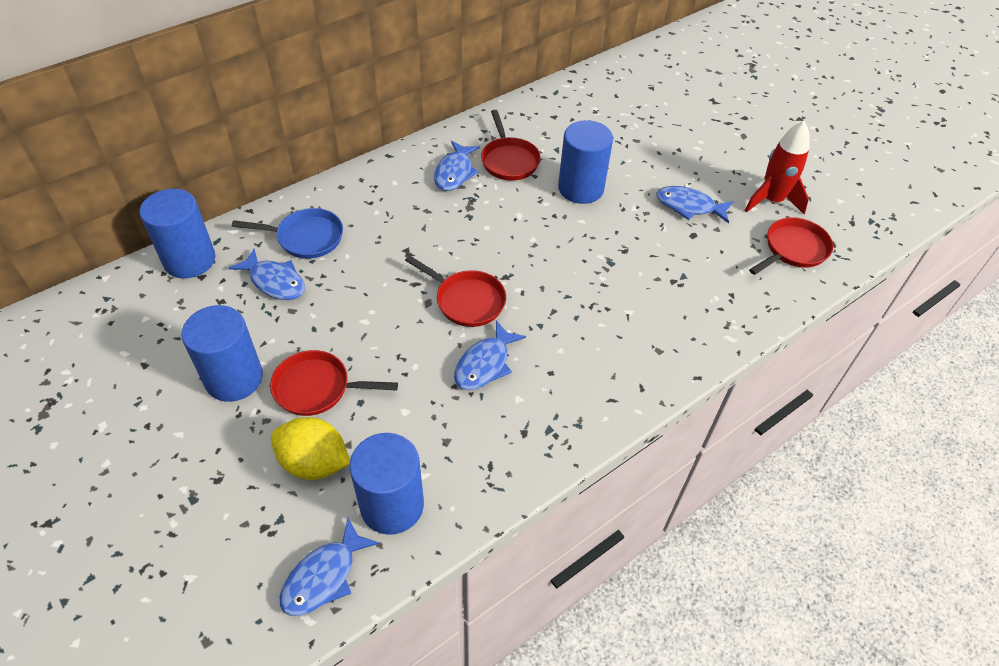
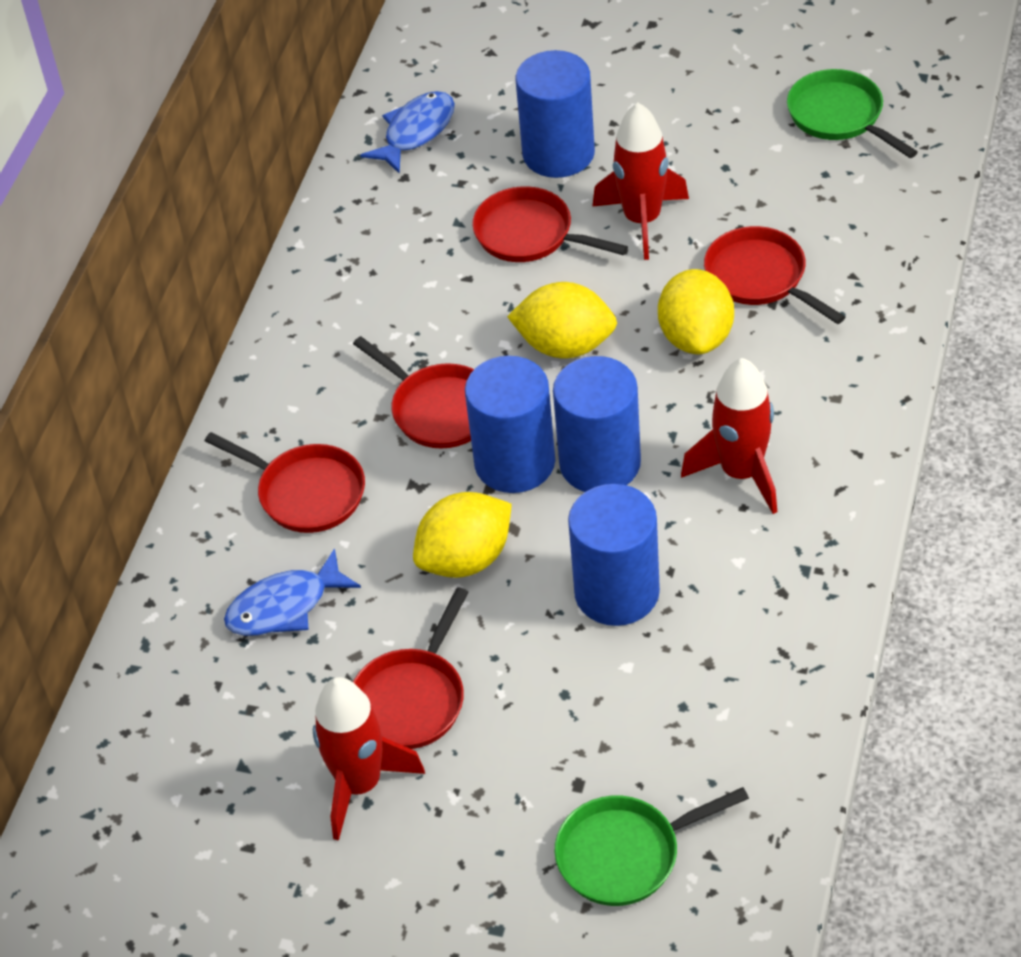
blue fish: 5 -> 2
blue pan: 1 -> 0
green pan: 0 -> 2
red pan: 4 -> 5
red rocket: 1 -> 3
yellow lemon: 1 -> 3

